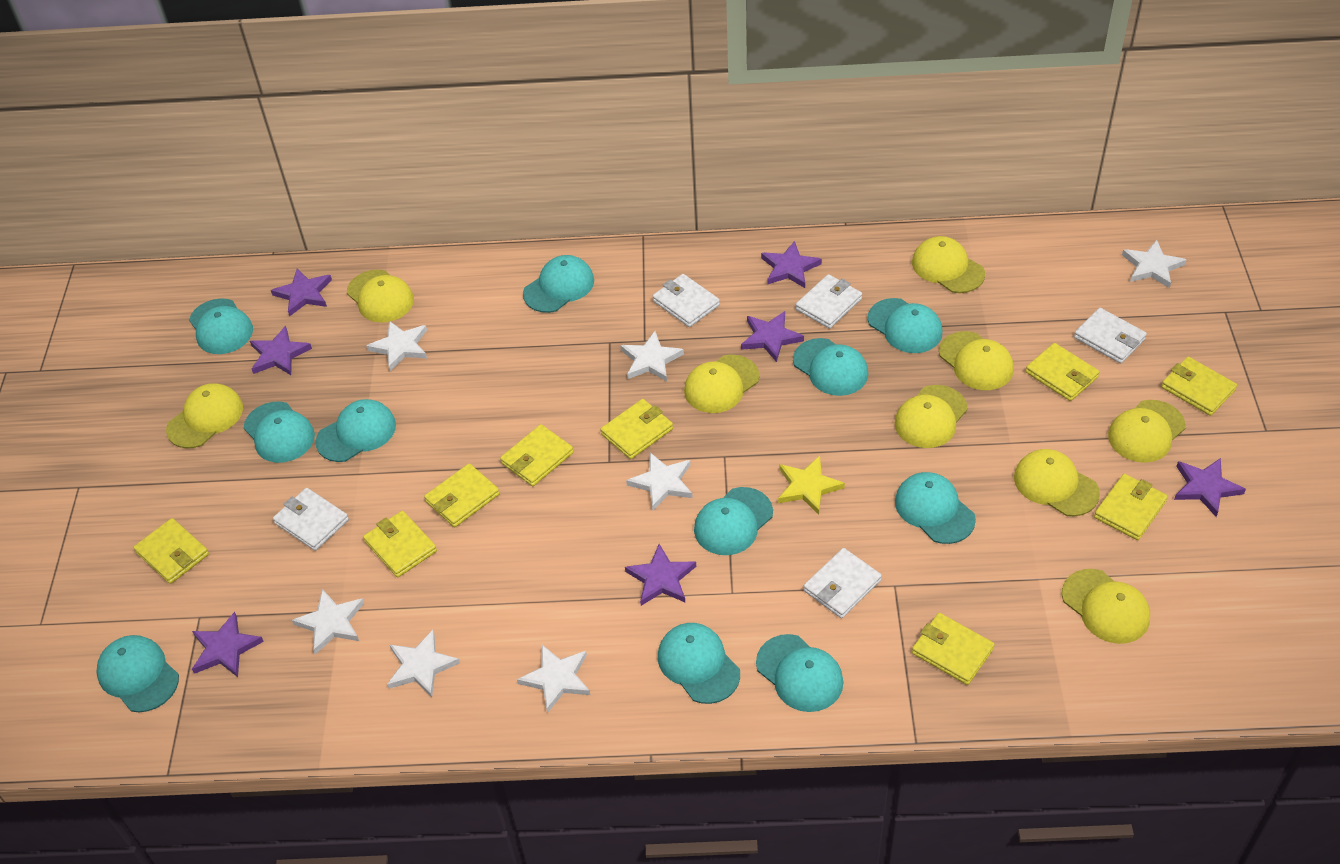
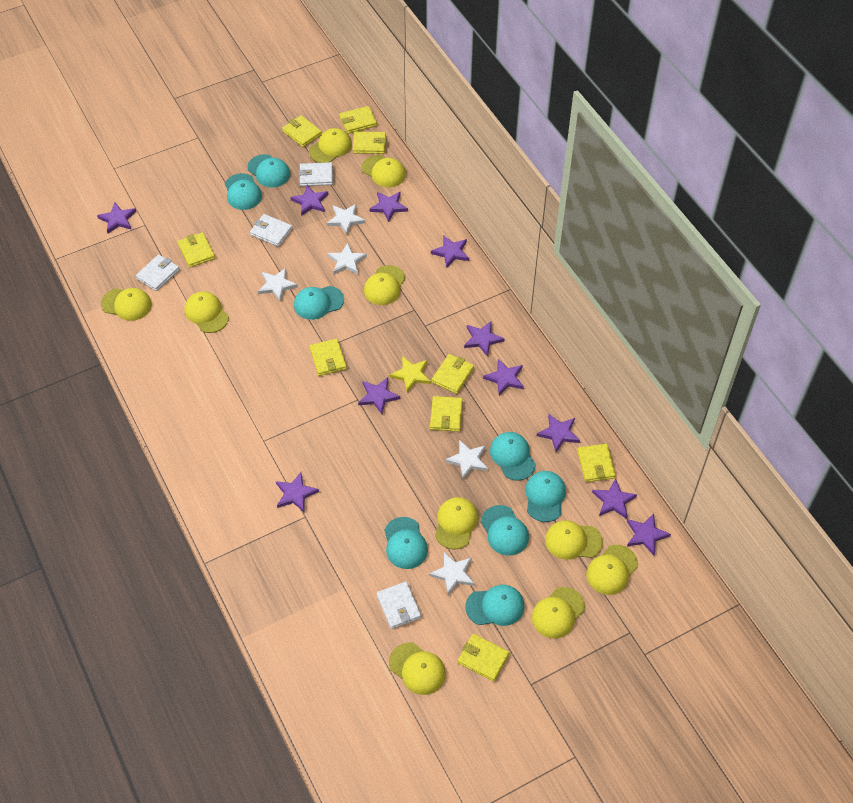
purple star: 7 -> 11
turquoise cap: 11 -> 8
white star: 7 -> 5
white wallet: 5 -> 4
yellow cap: 9 -> 10

